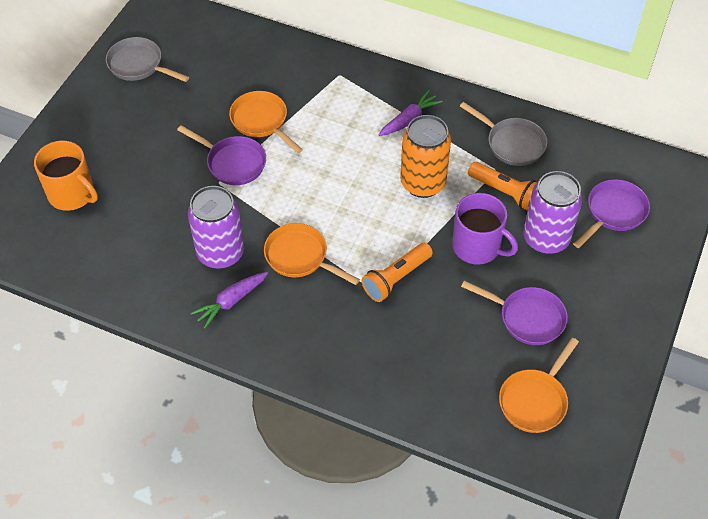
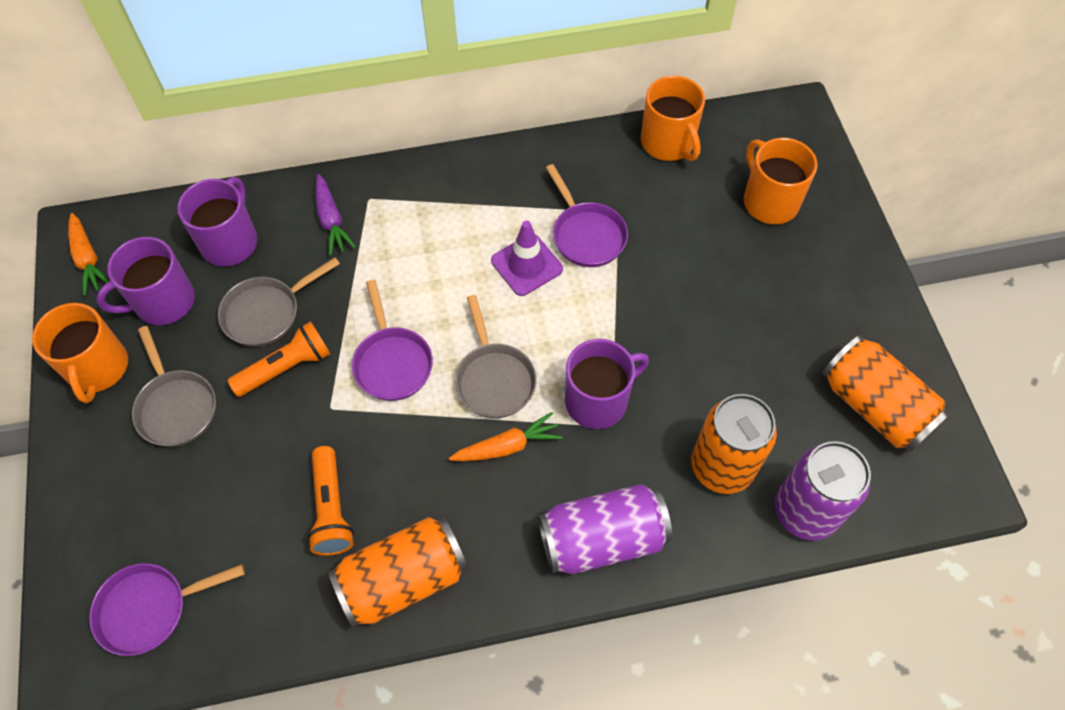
grey pan: 2 -> 3
orange can: 1 -> 3
orange carrot: 0 -> 2
orange mug: 1 -> 3
orange pan: 3 -> 0
purple carrot: 2 -> 1
purple mug: 1 -> 3
purple traffic cone: 0 -> 1

